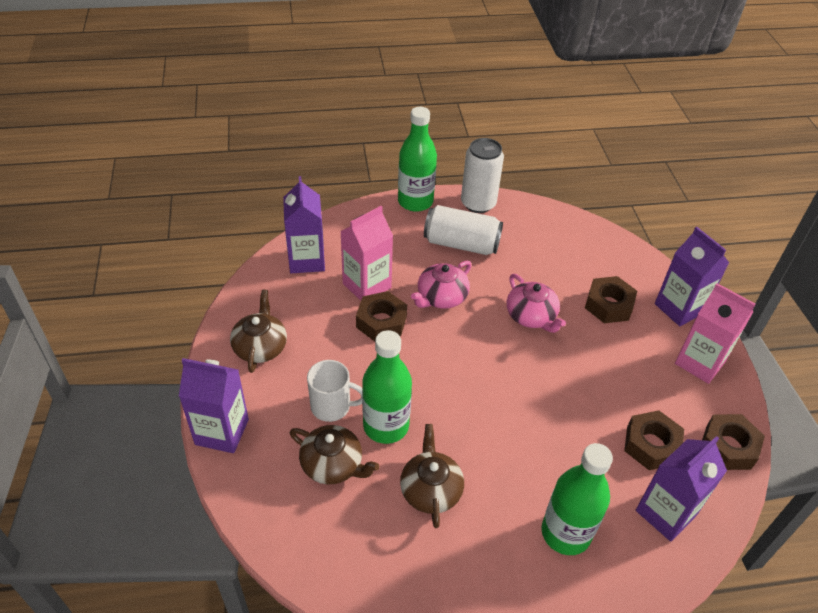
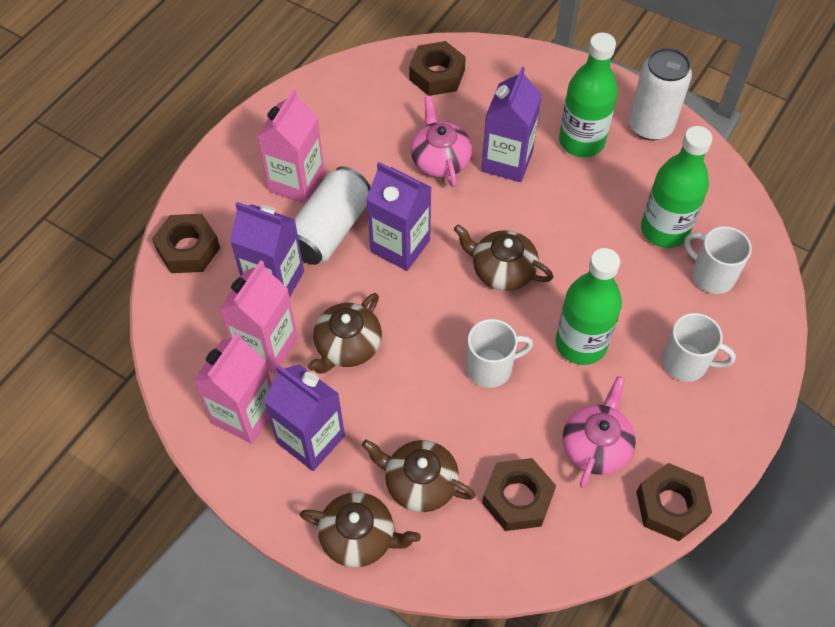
brown teapot: 3 -> 4
pink carton: 2 -> 3
white mug: 1 -> 3

